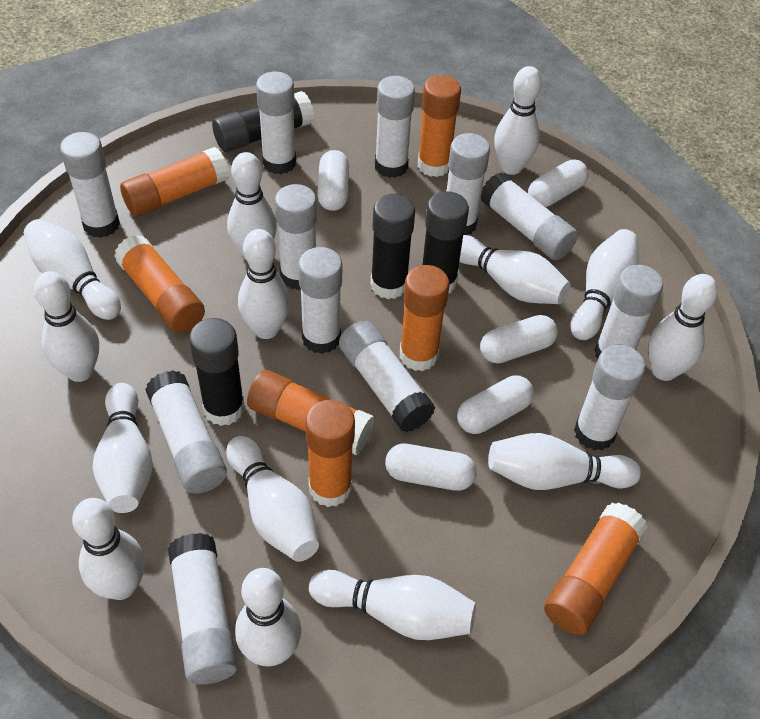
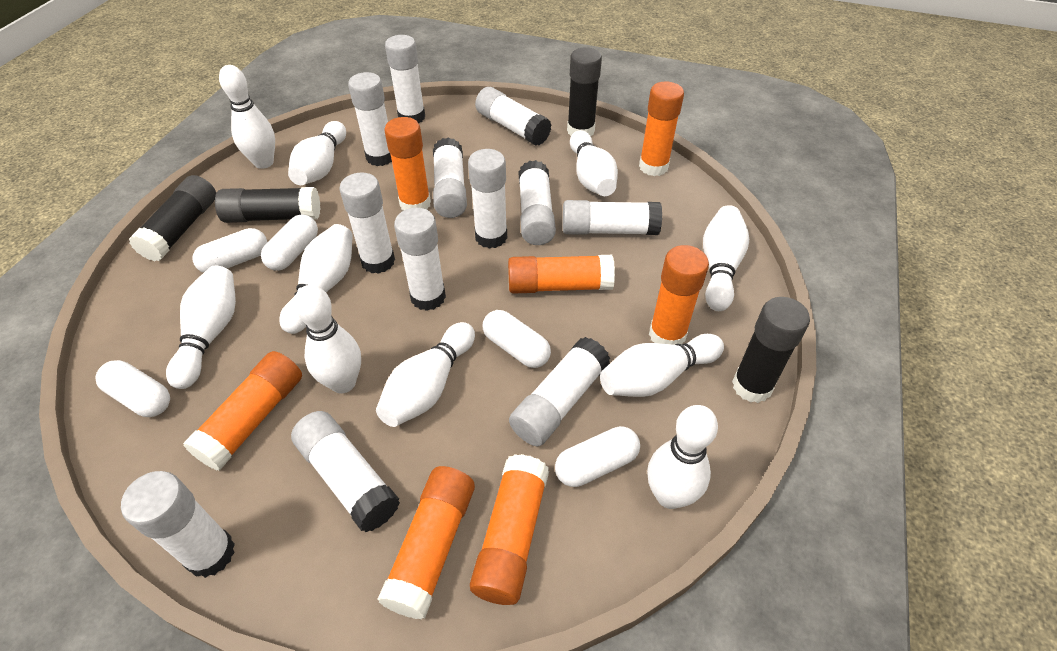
white bowling pin: 14 -> 10

